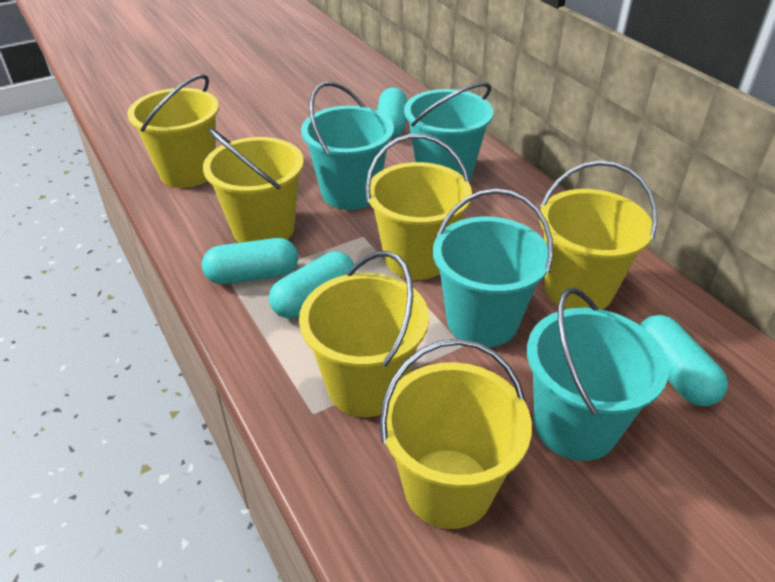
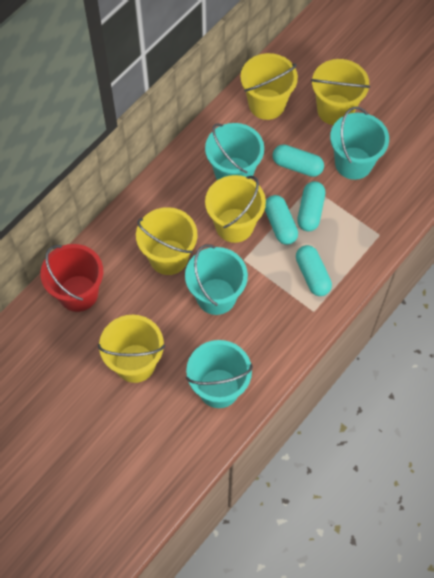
red bucket: 0 -> 1
yellow bucket: 6 -> 5

